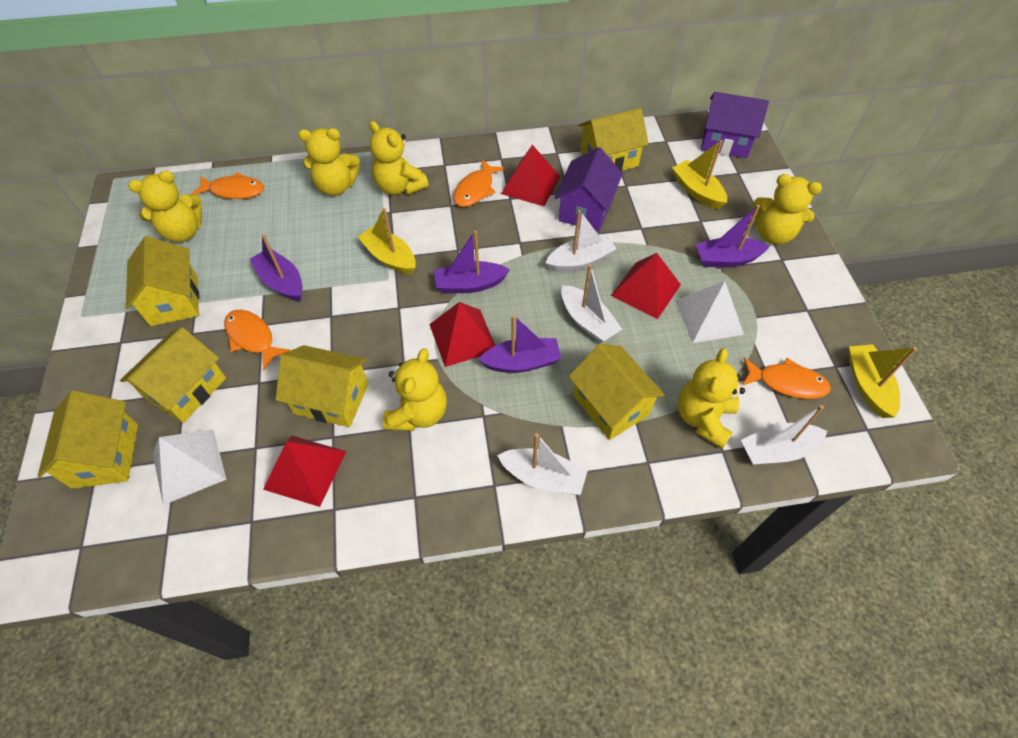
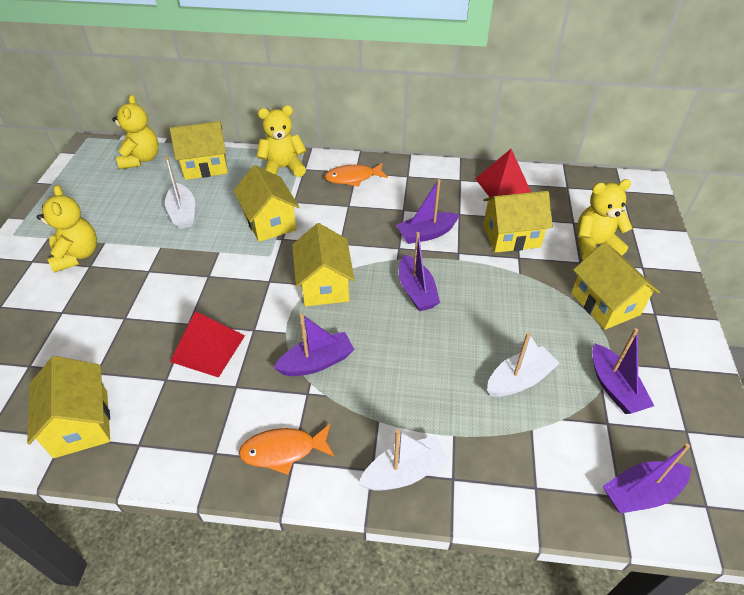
orange fish: 4 -> 2
purple boat: 4 -> 5
purple house: 2 -> 0
red pyramid: 4 -> 2
white boat: 4 -> 3
white pyramid: 2 -> 0
yellow boat: 3 -> 0
yellow teddy bear: 6 -> 4

